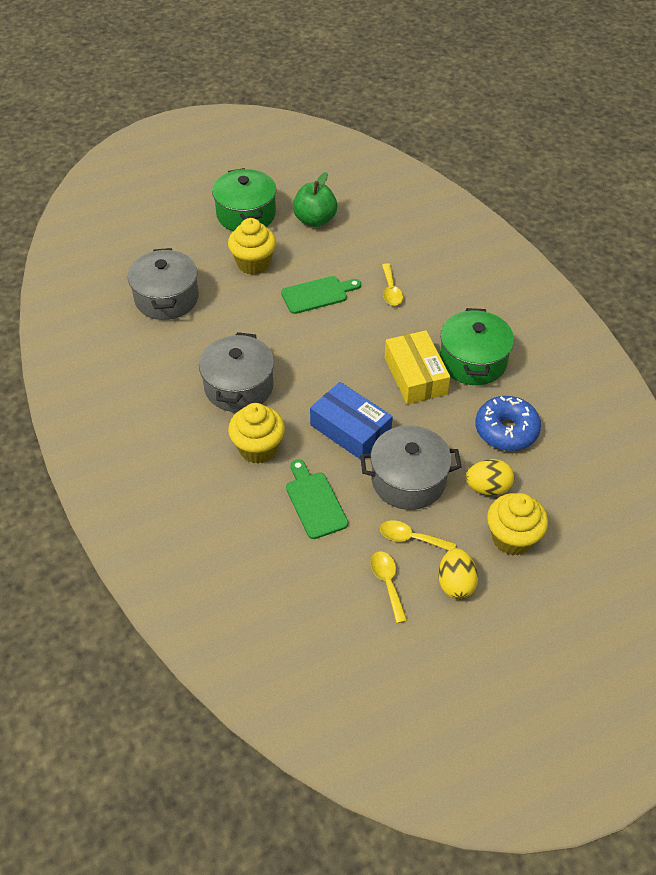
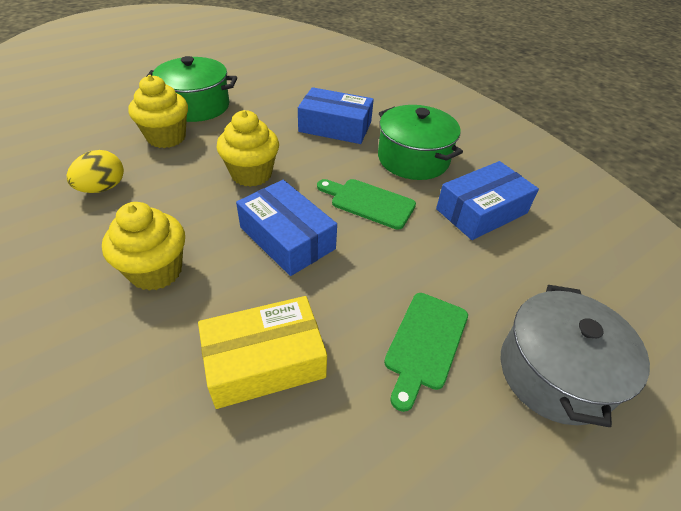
blue box: 1 -> 3
blue donut: 1 -> 0
green apple: 1 -> 0
grey pot: 3 -> 1
yellow egg: 2 -> 1
yellow spoon: 3 -> 0

